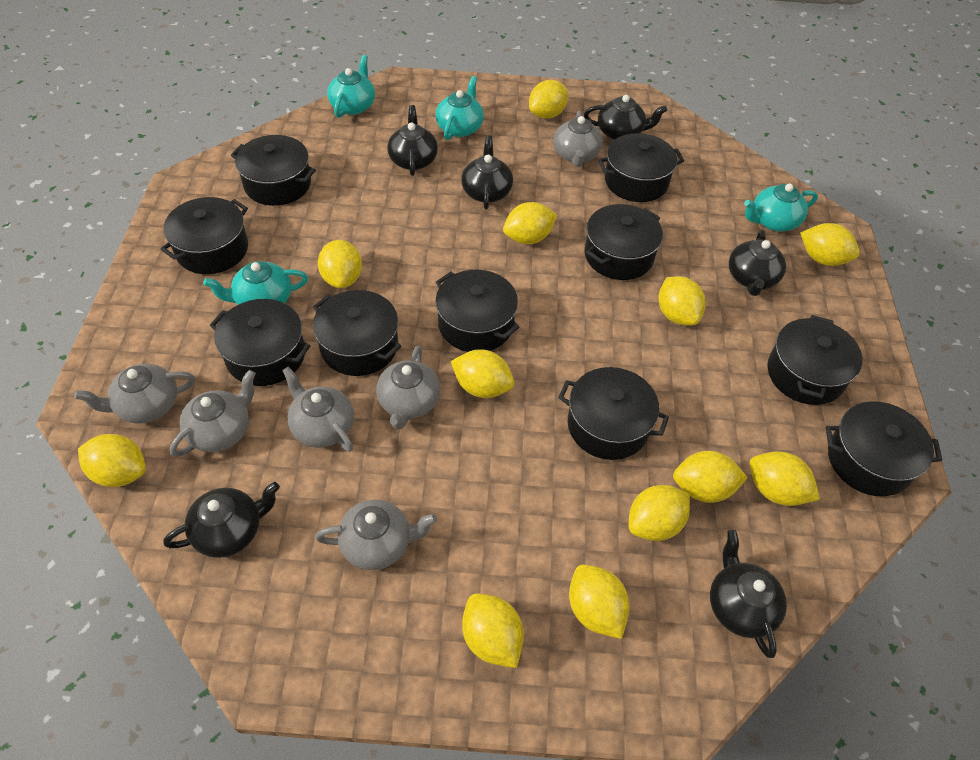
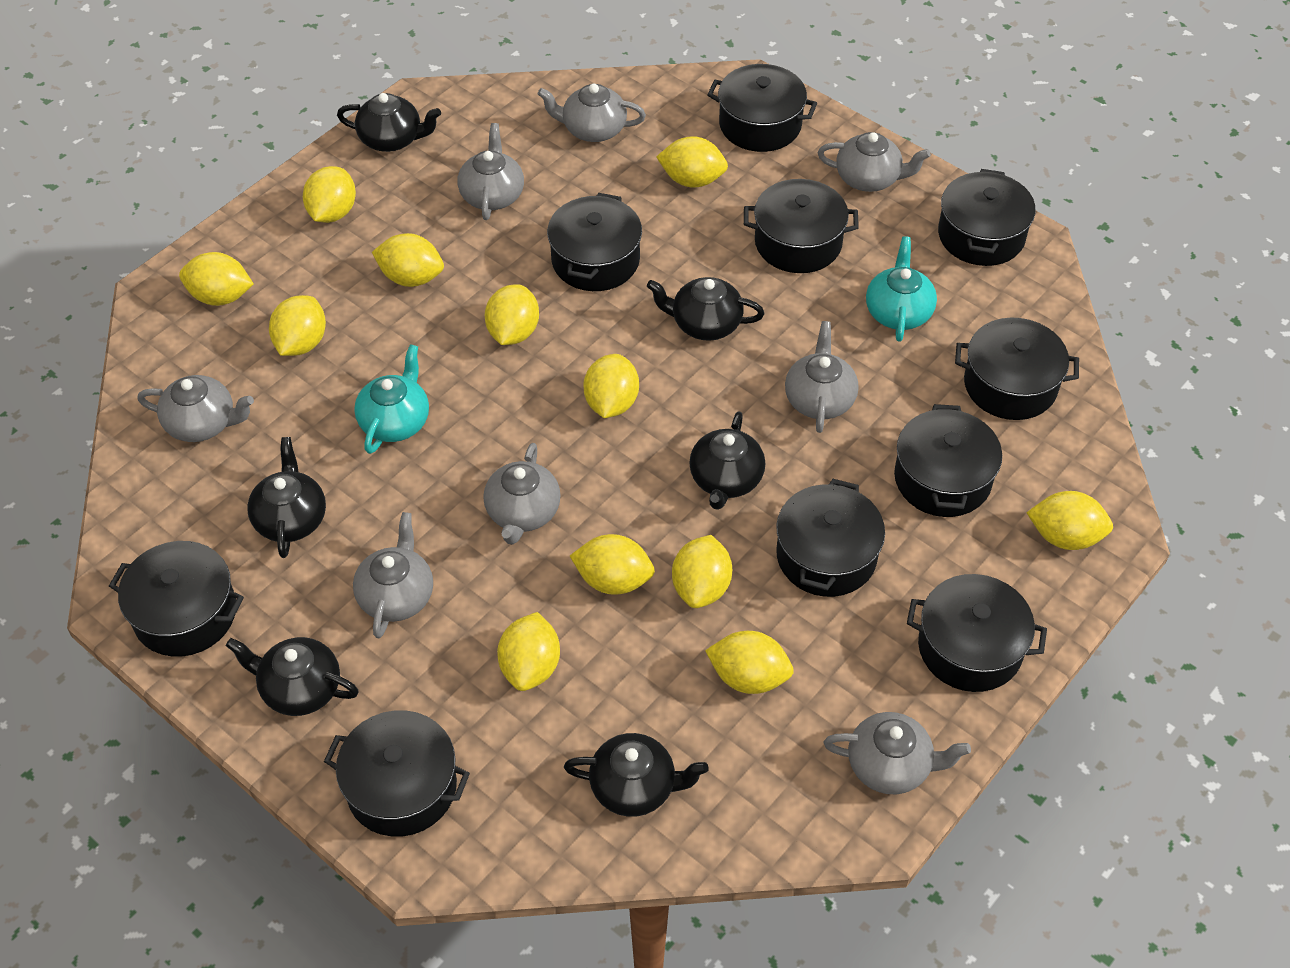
grey teapot: 6 -> 8
turquoise teapot: 4 -> 2

